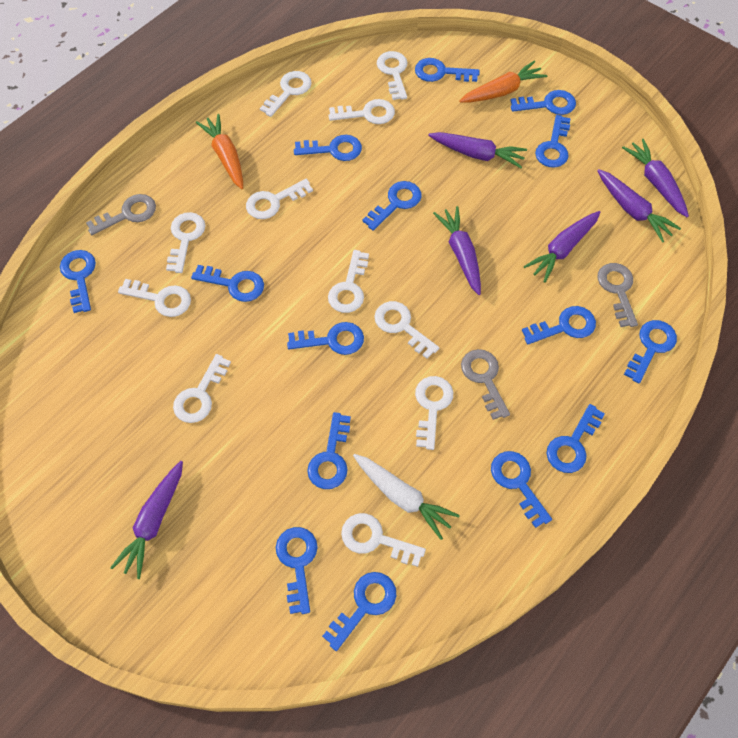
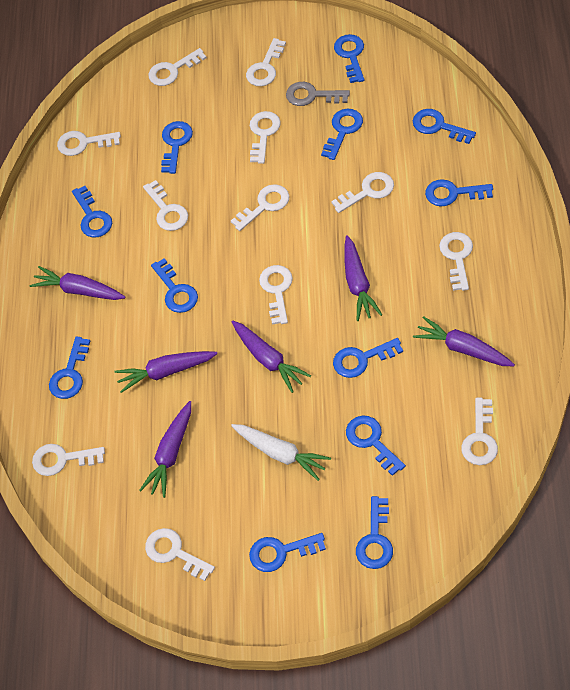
blue key: 15 -> 12
grey key: 3 -> 1
orange carrot: 2 -> 0
white key: 11 -> 12

